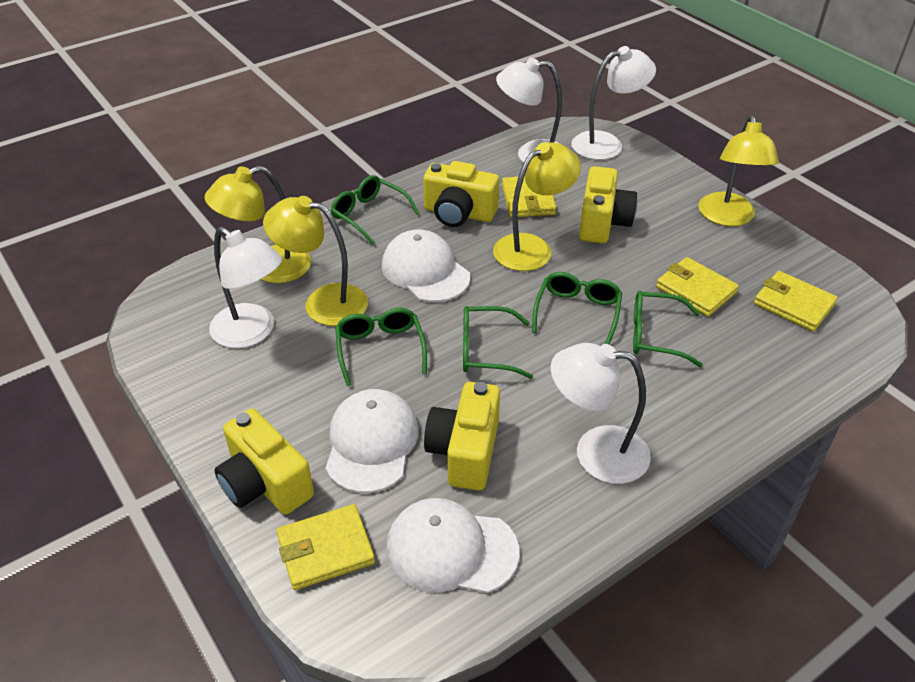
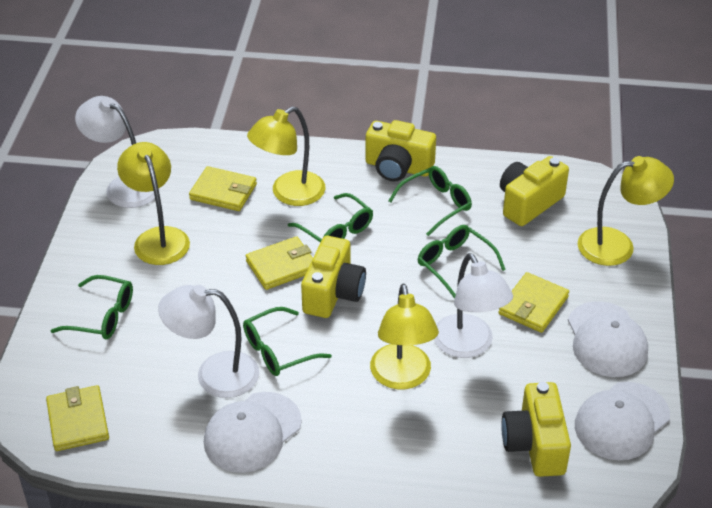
white lamp: 4 -> 3

